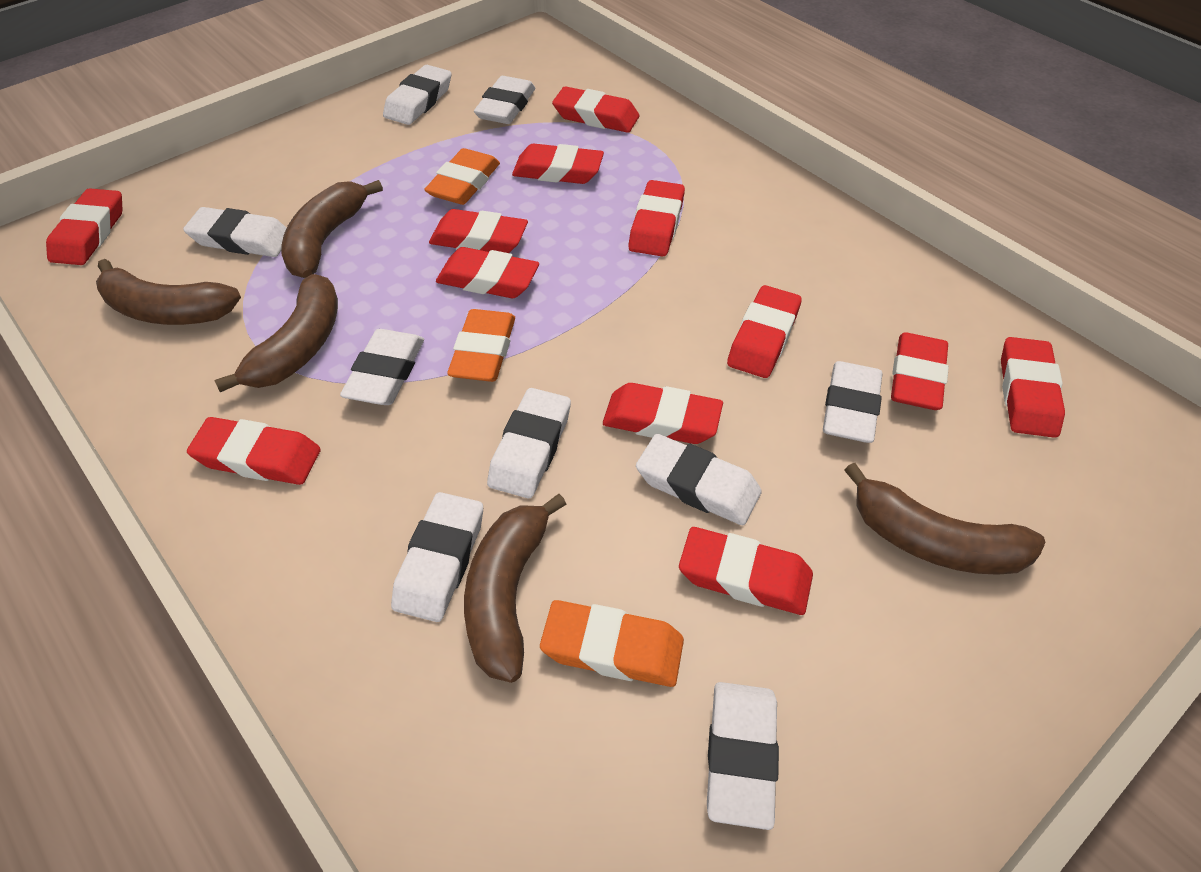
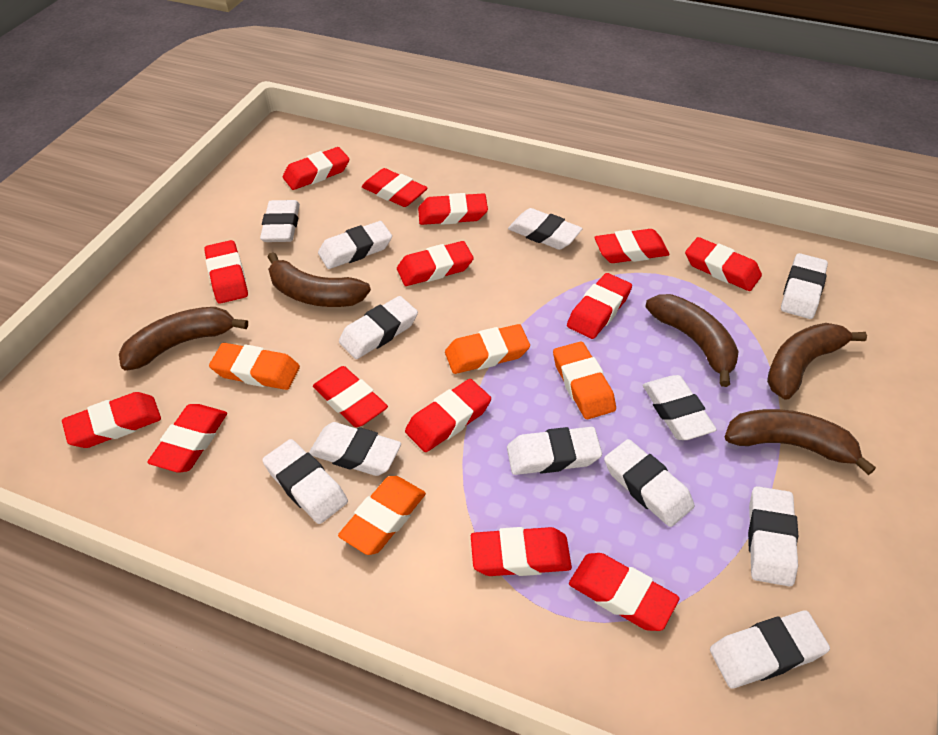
orange eraser: 3 -> 4
red eraser: 12 -> 14
white eraser: 9 -> 12

